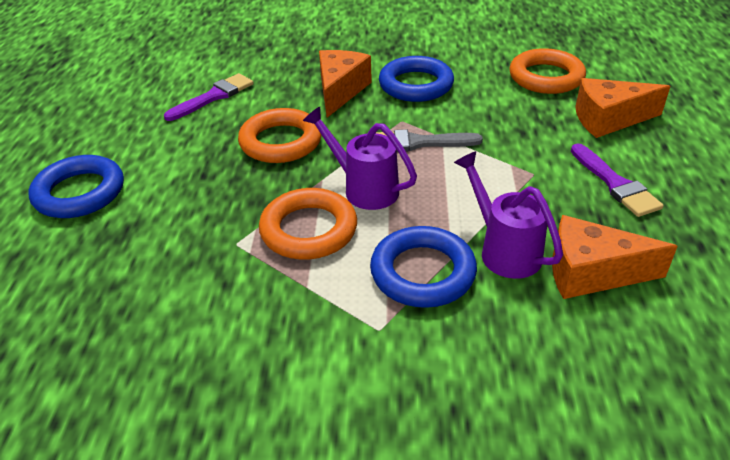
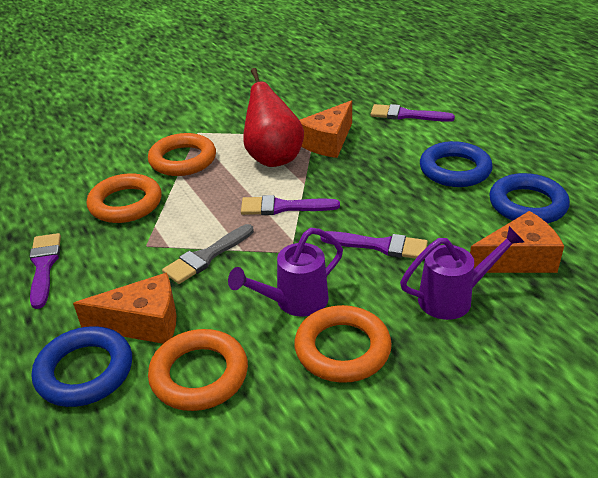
orange ring: 3 -> 4
purple brush: 2 -> 4
red pear: 0 -> 1

